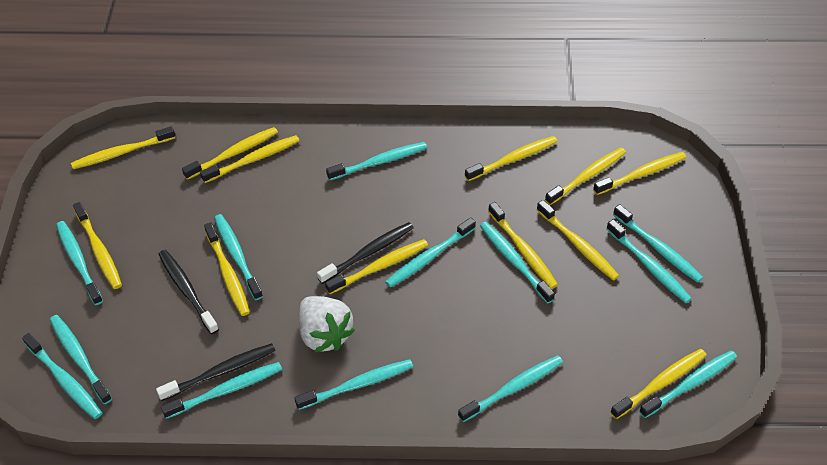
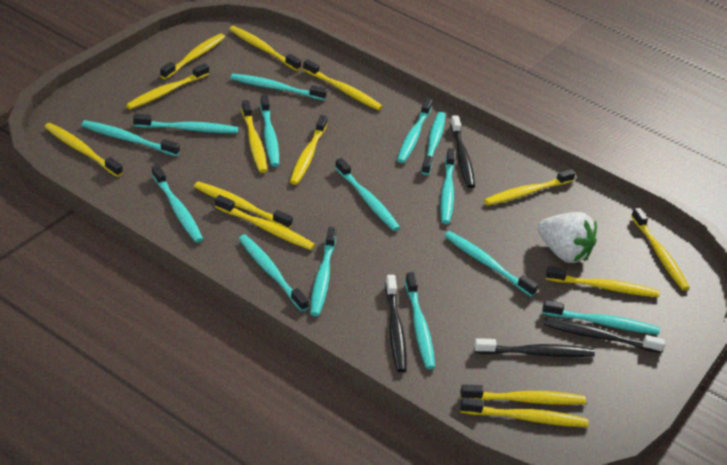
black toothbrush: 3 -> 4
turquoise toothbrush: 13 -> 14
yellow toothbrush: 12 -> 14

